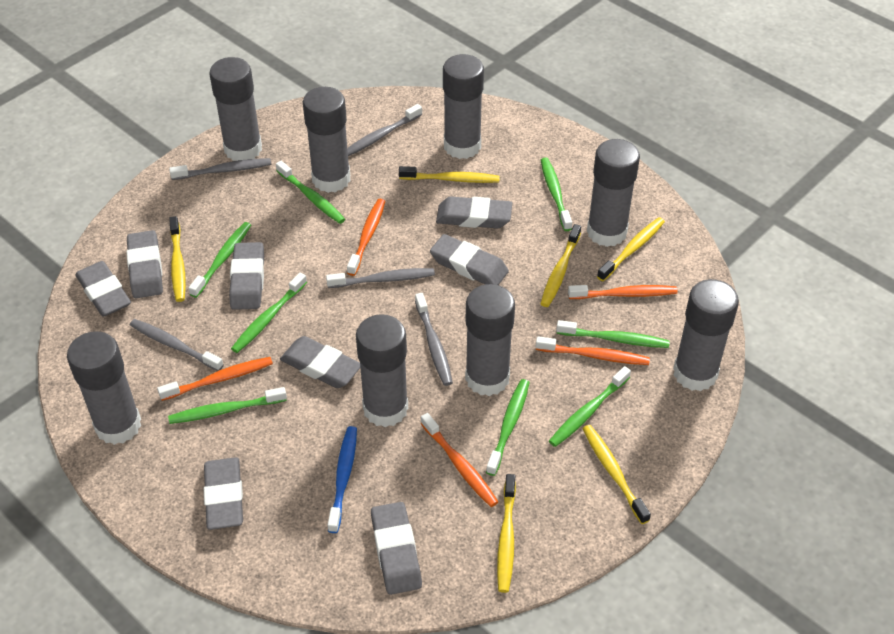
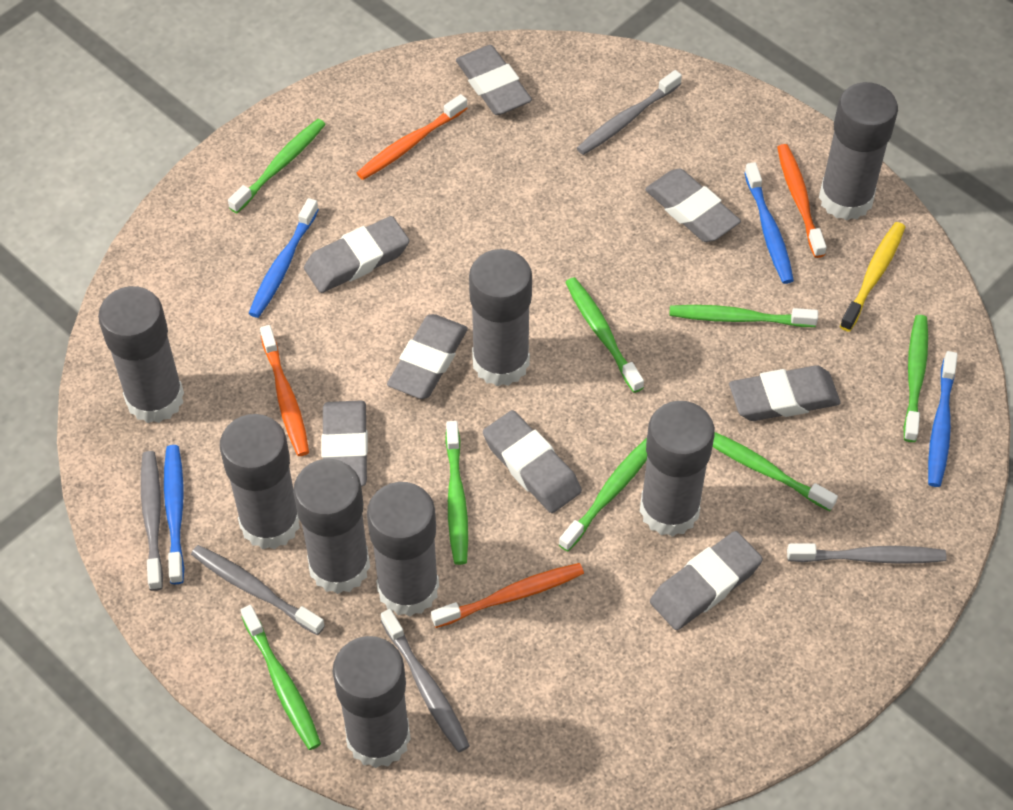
blue toothbrush: 1 -> 4
orange toothbrush: 5 -> 4
yellow toothbrush: 6 -> 1

